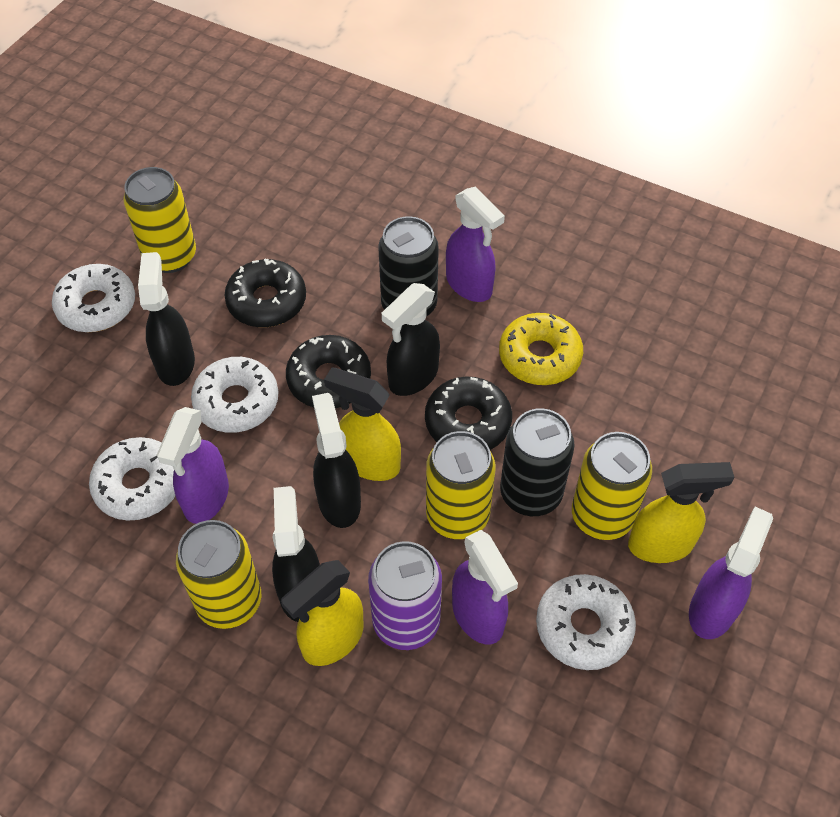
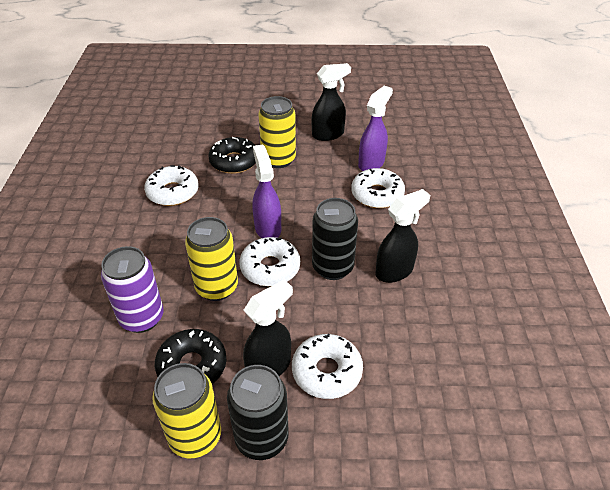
black donut: 3 -> 2
black spray bottle: 4 -> 3
purple spray bottle: 4 -> 2
yellow can: 4 -> 3
yellow donut: 1 -> 0
yellow spray bottle: 3 -> 0

